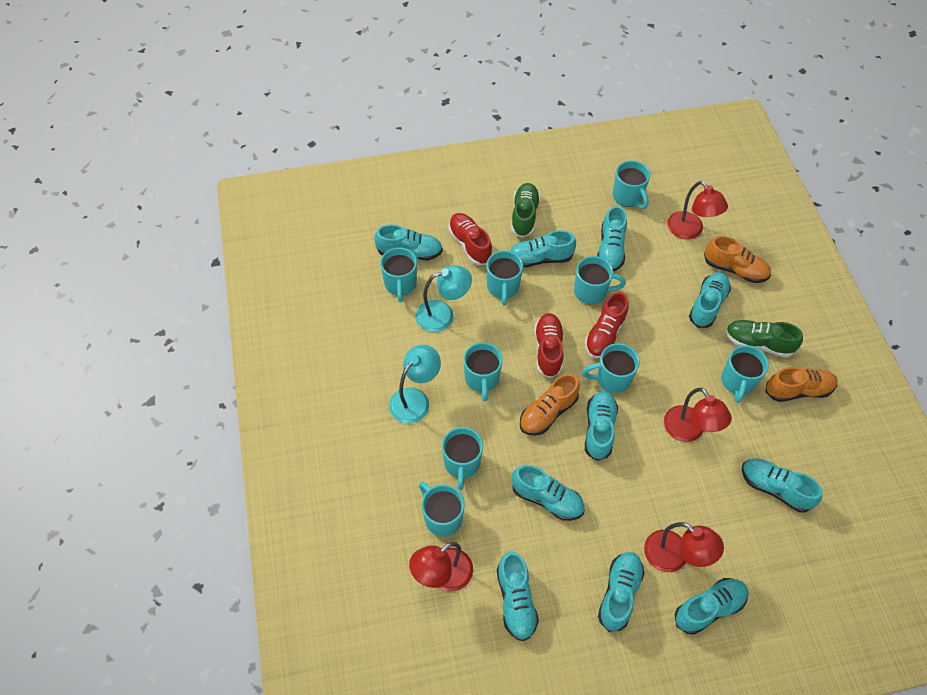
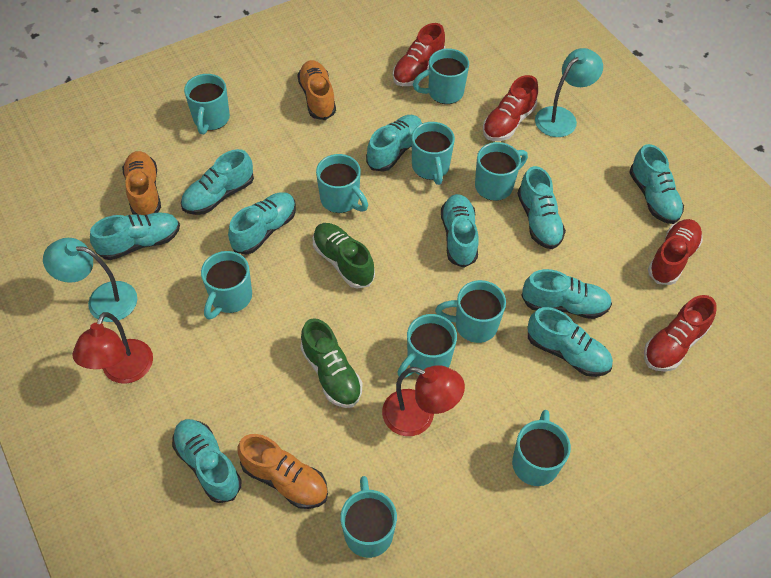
red lamp: 4 -> 2
red shoe: 3 -> 4
turquoise mug: 9 -> 10

